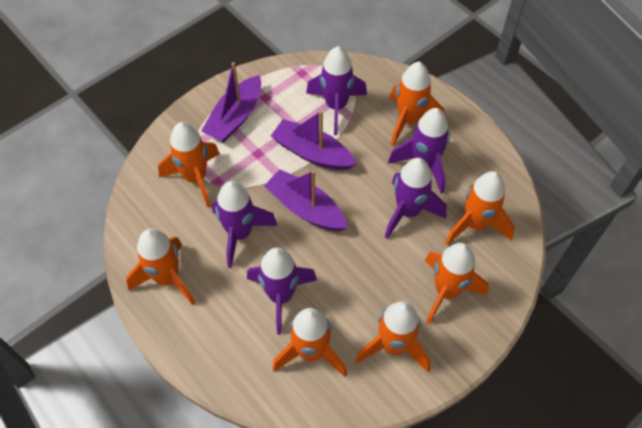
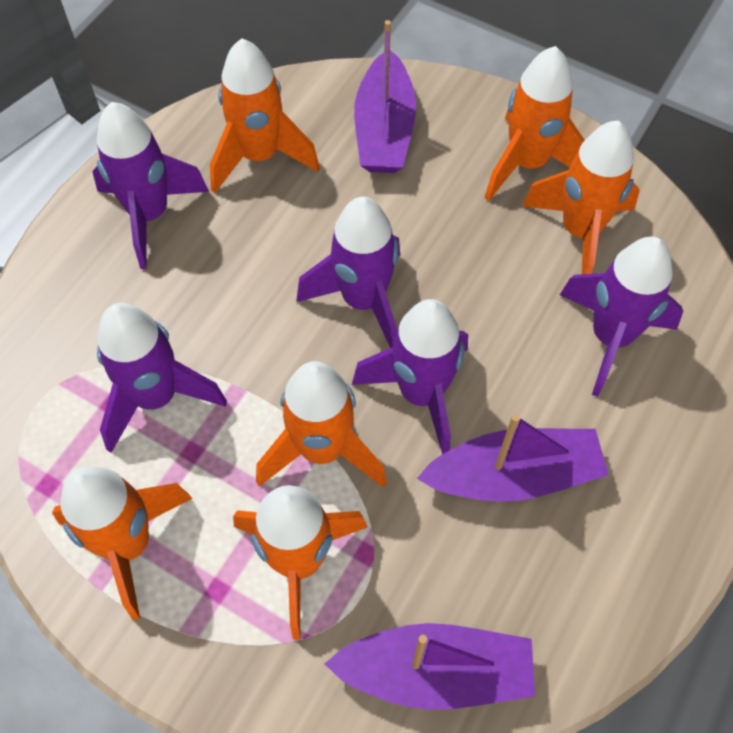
orange rocket: 7 -> 6

